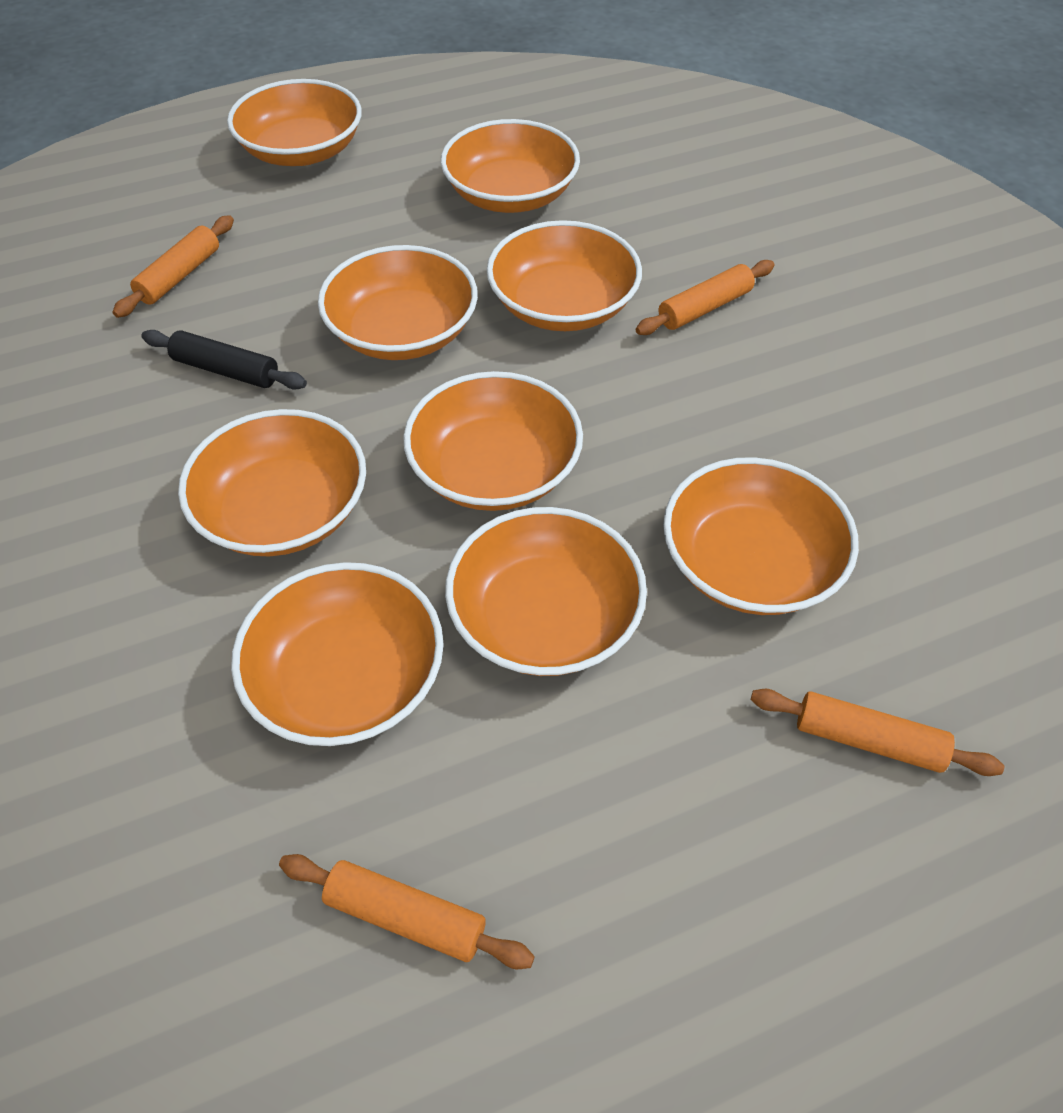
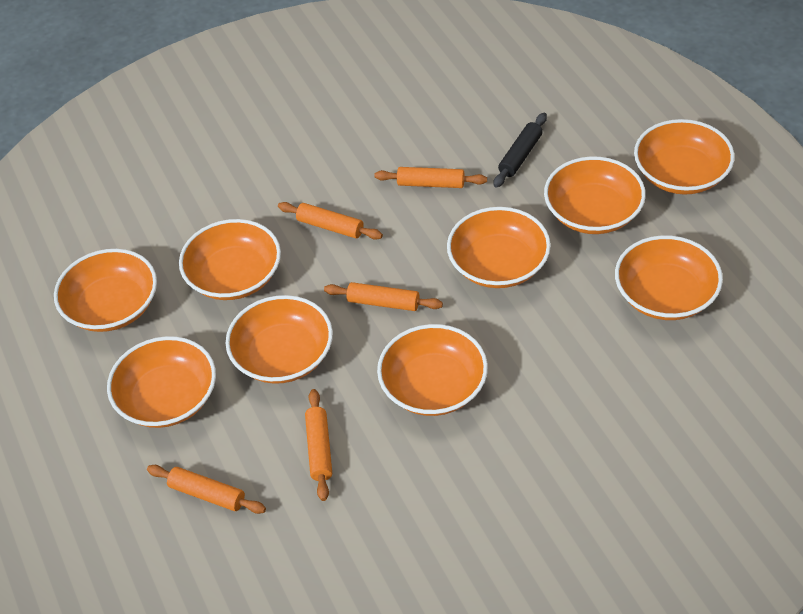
orange rolling pin: 4 -> 5

